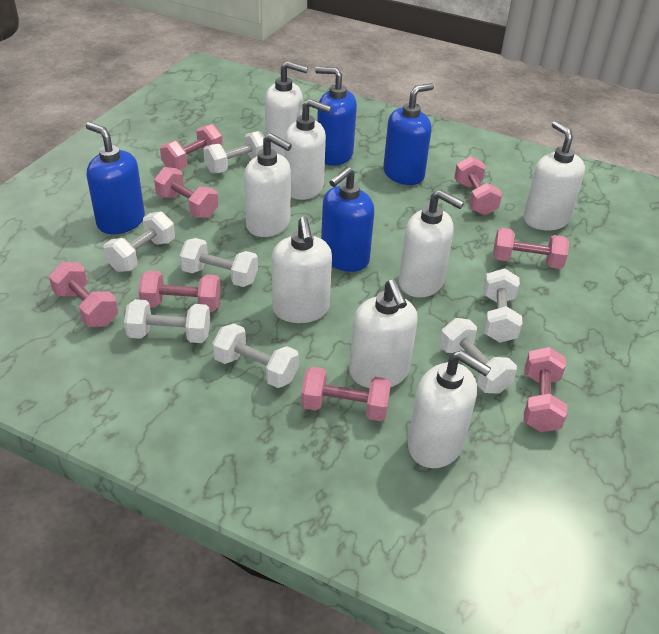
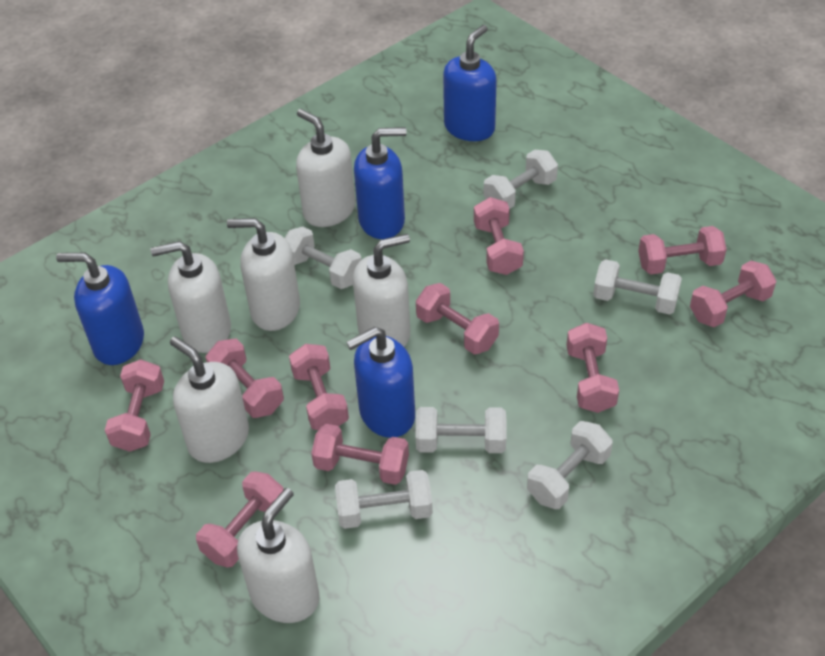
pink dumbbell: 8 -> 10
white dumbbell: 7 -> 6
white soap dispenser: 8 -> 6

